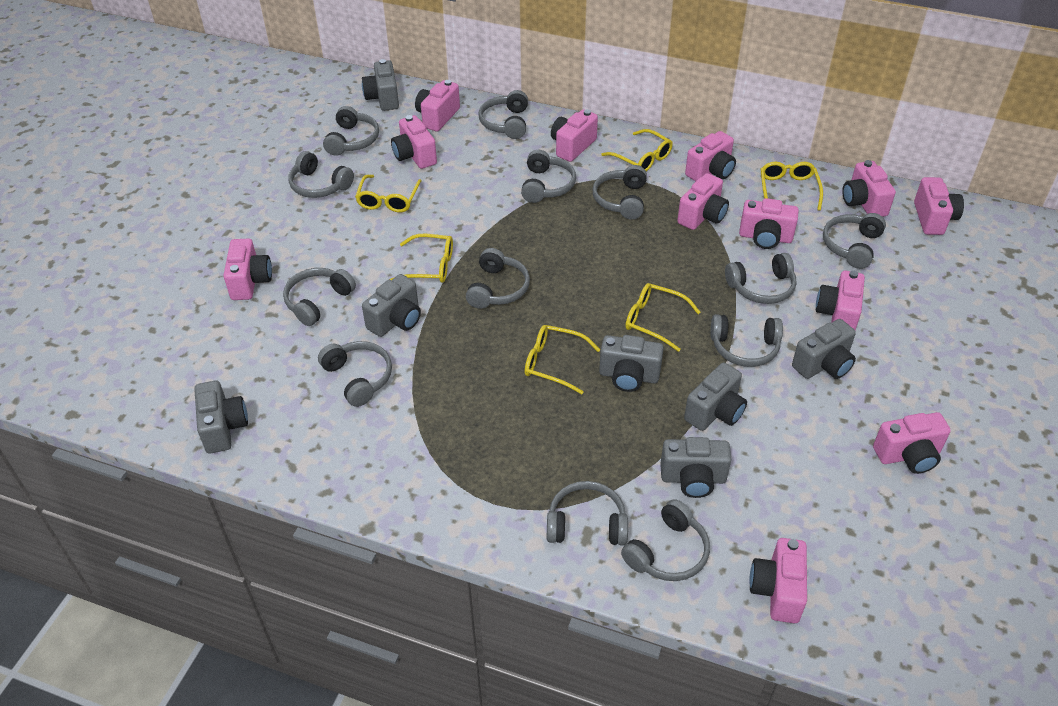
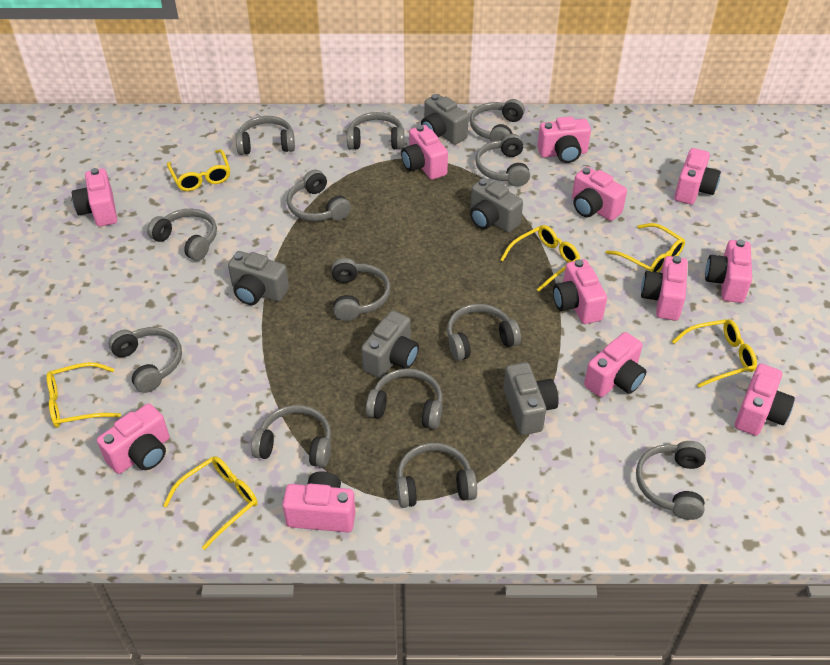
grey camera: 7 -> 5

